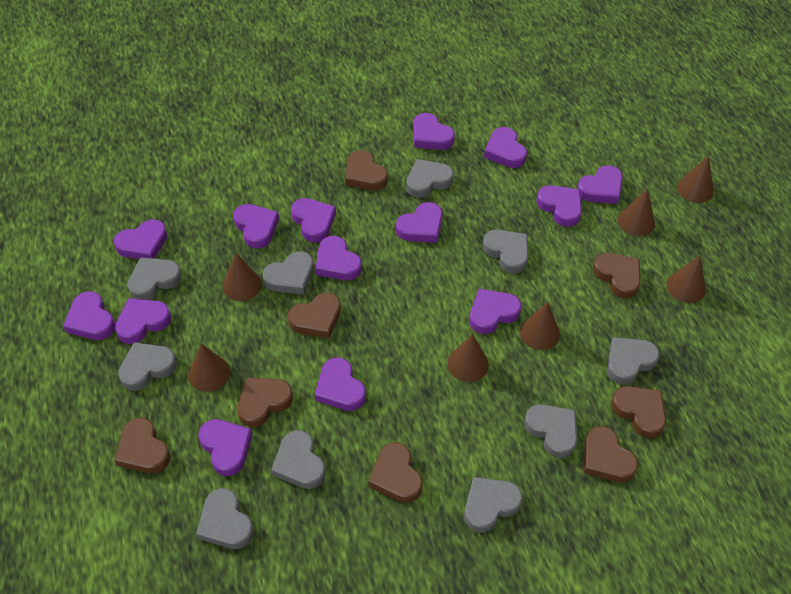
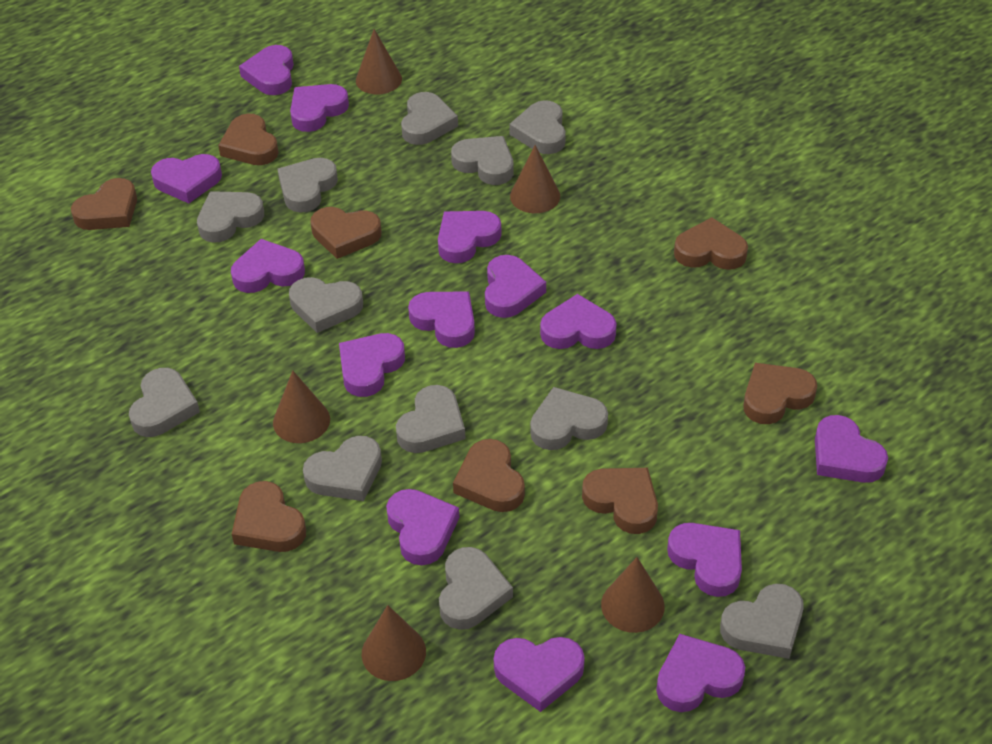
brown cone: 7 -> 5
grey heart: 10 -> 12

